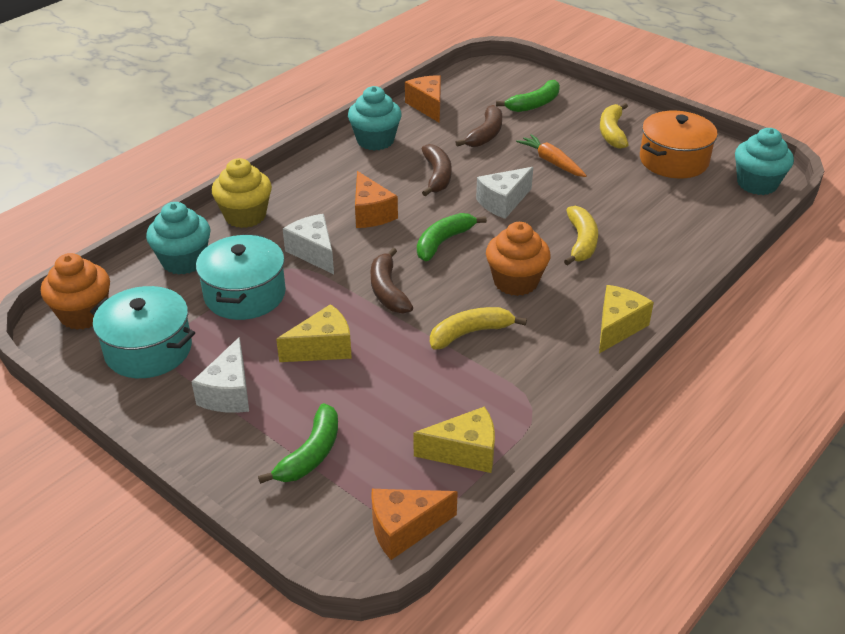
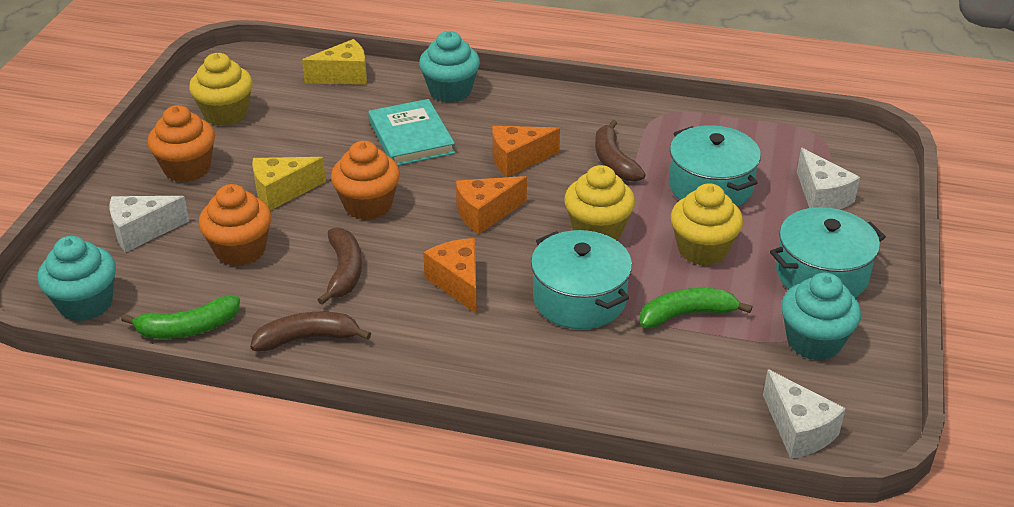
green banana: 3 -> 2
orange carrot: 1 -> 0
orange cupcake: 2 -> 3
orange pot: 1 -> 0
turquoise book: 0 -> 1
turquoise pot: 2 -> 3
yellow banana: 3 -> 0
yellow cheese: 3 -> 2
yellow cupcake: 1 -> 3

